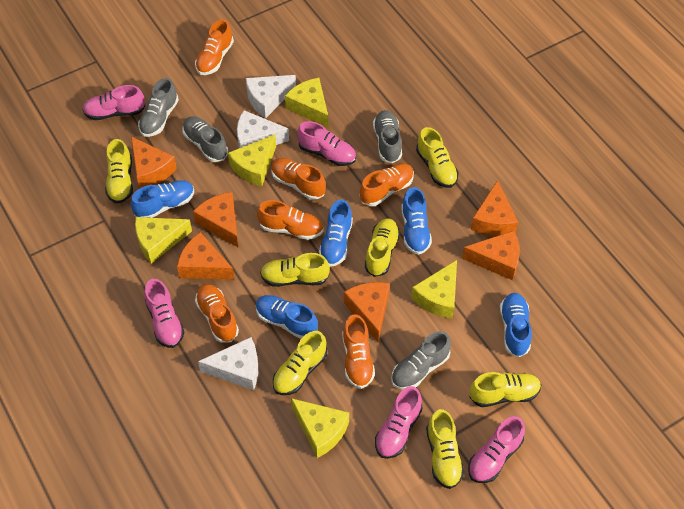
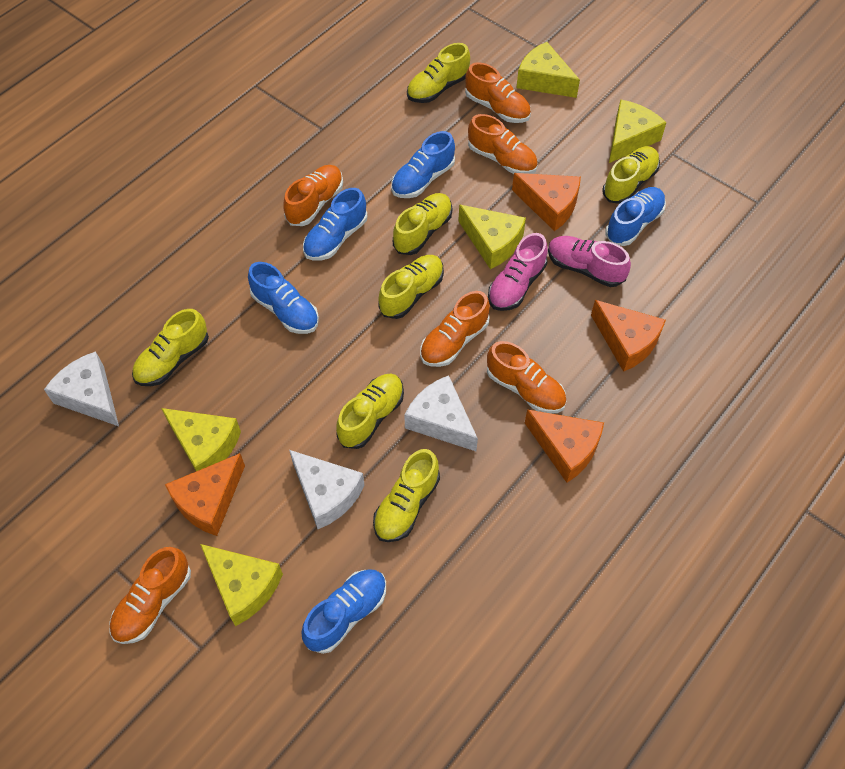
grey shoe: 4 -> 0
orange cheese: 6 -> 4
pink shoe: 5 -> 2

